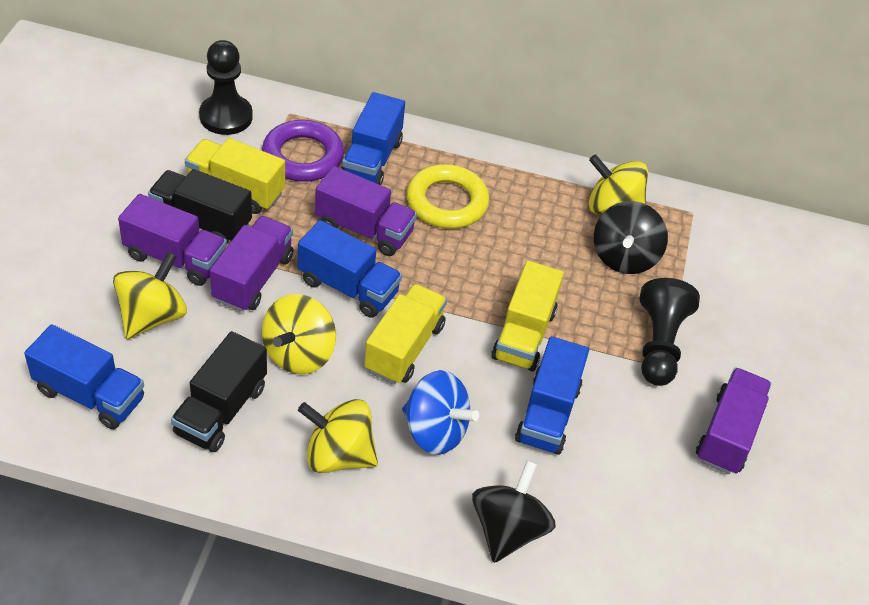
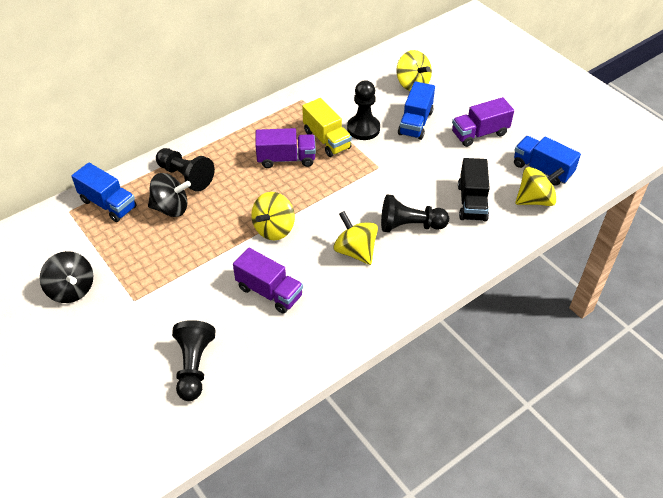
black pawn: 2 -> 4
black truck: 2 -> 1
blue spinning top: 1 -> 0
blue truck: 4 -> 3
purple ring: 1 -> 0
purple truck: 4 -> 3
yellow ring: 1 -> 0
yellow truck: 3 -> 1

